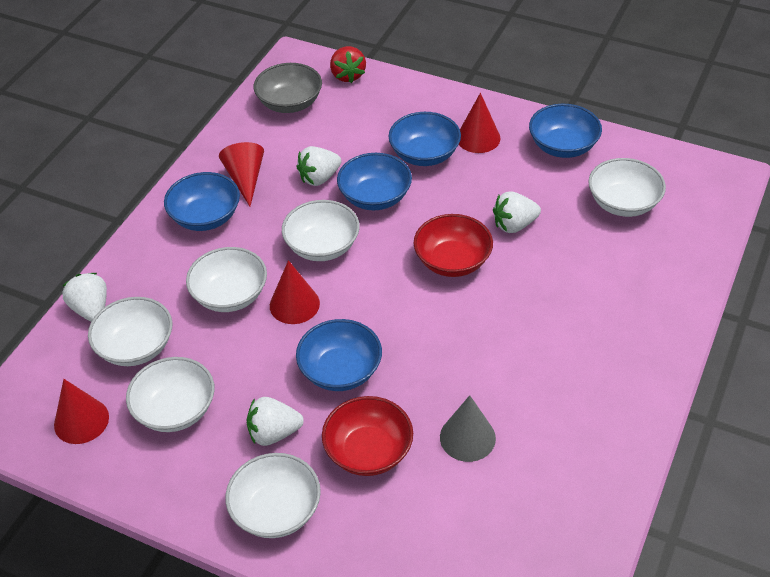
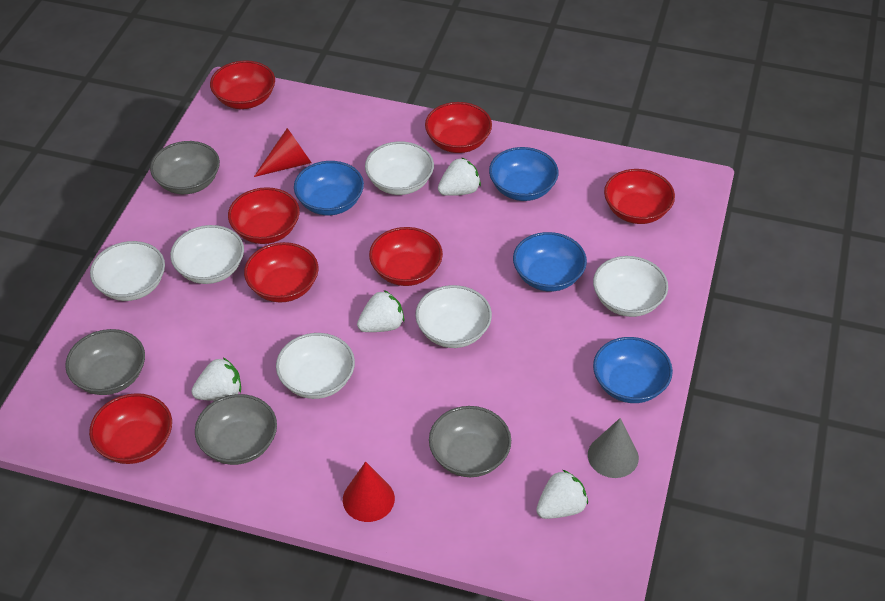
blue bowl: 5 -> 4
grey bowl: 1 -> 4
red bowl: 2 -> 7
red cone: 4 -> 2
red strawberry: 1 -> 0

